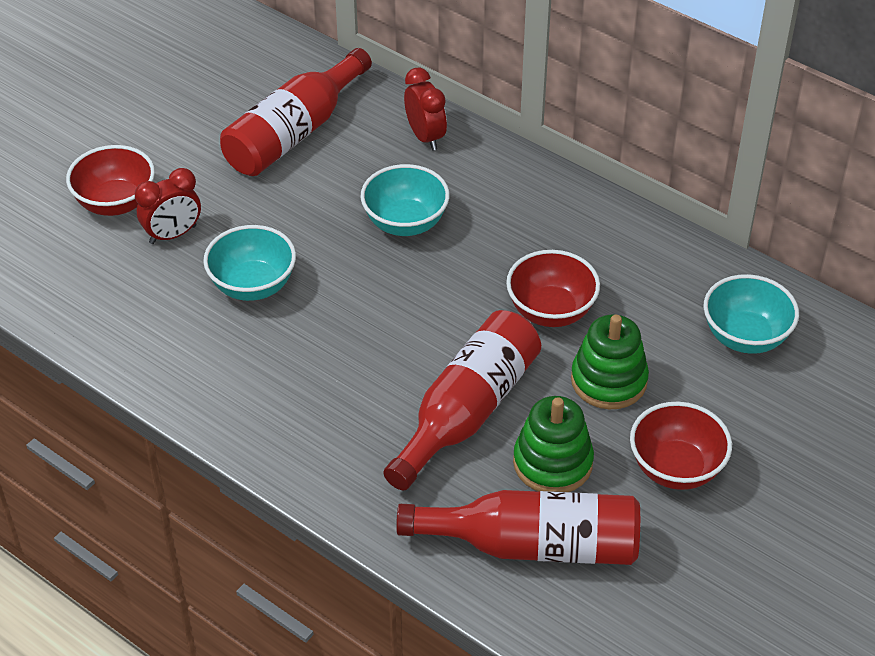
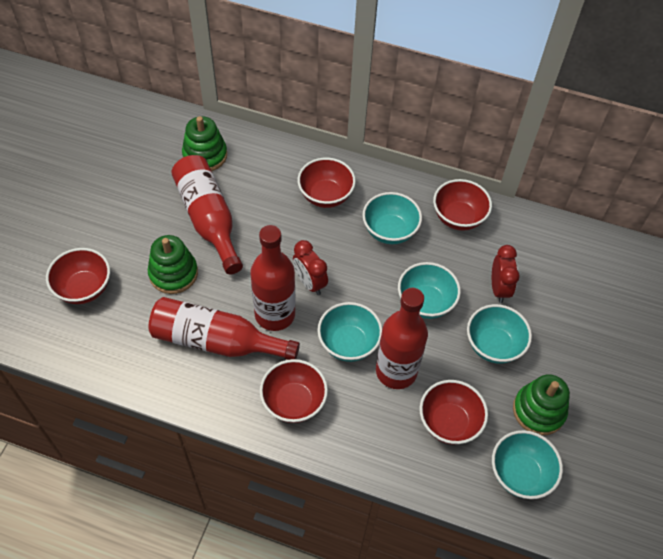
green stacking toy: 2 -> 3
red bottle: 3 -> 4
red bowl: 3 -> 5
turquoise bowl: 3 -> 5

